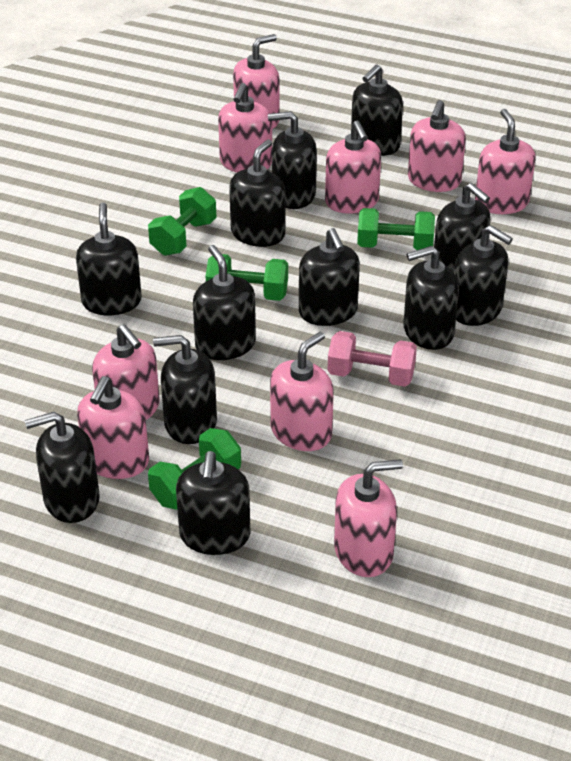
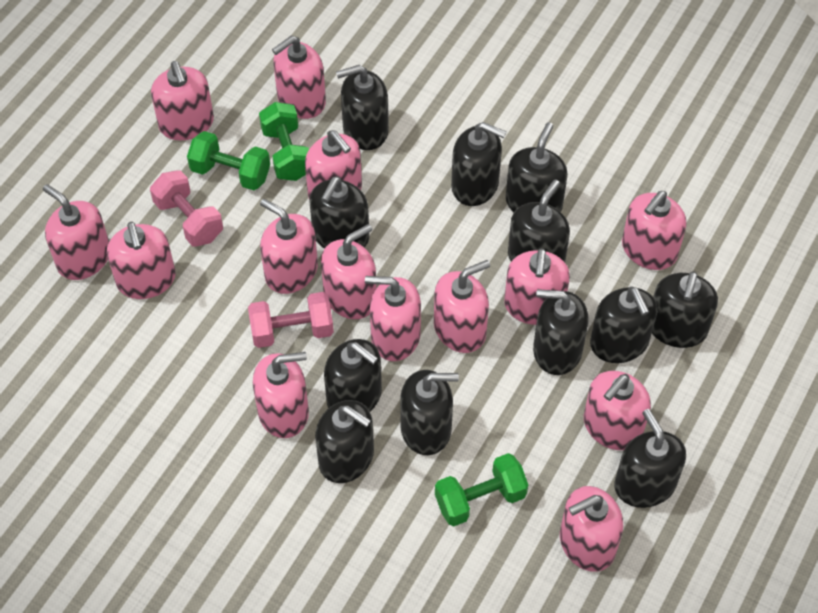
green dumbbell: 4 -> 3
pink dumbbell: 1 -> 2
pink soap dispenser: 9 -> 14

